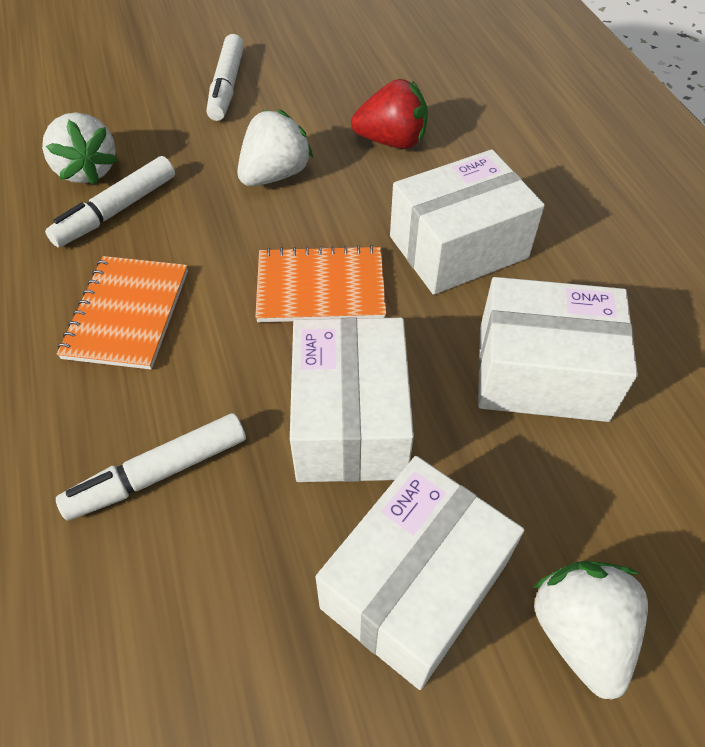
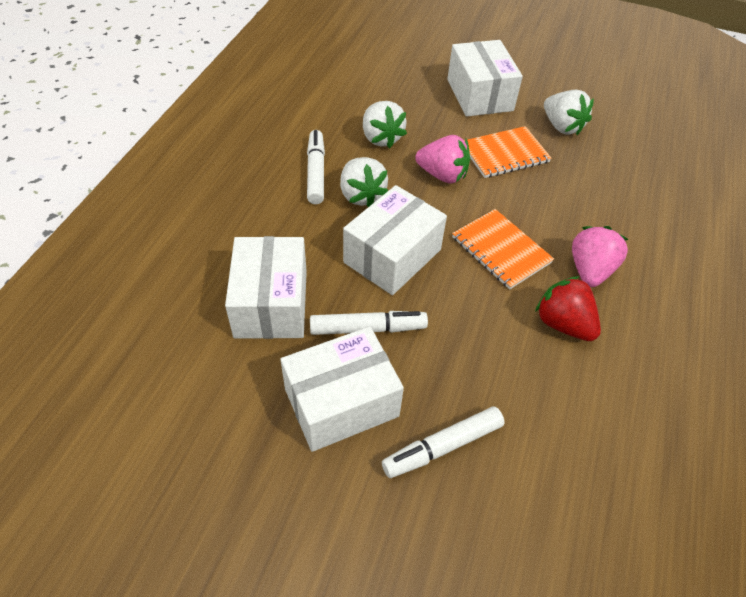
pink strawberry: 0 -> 2

